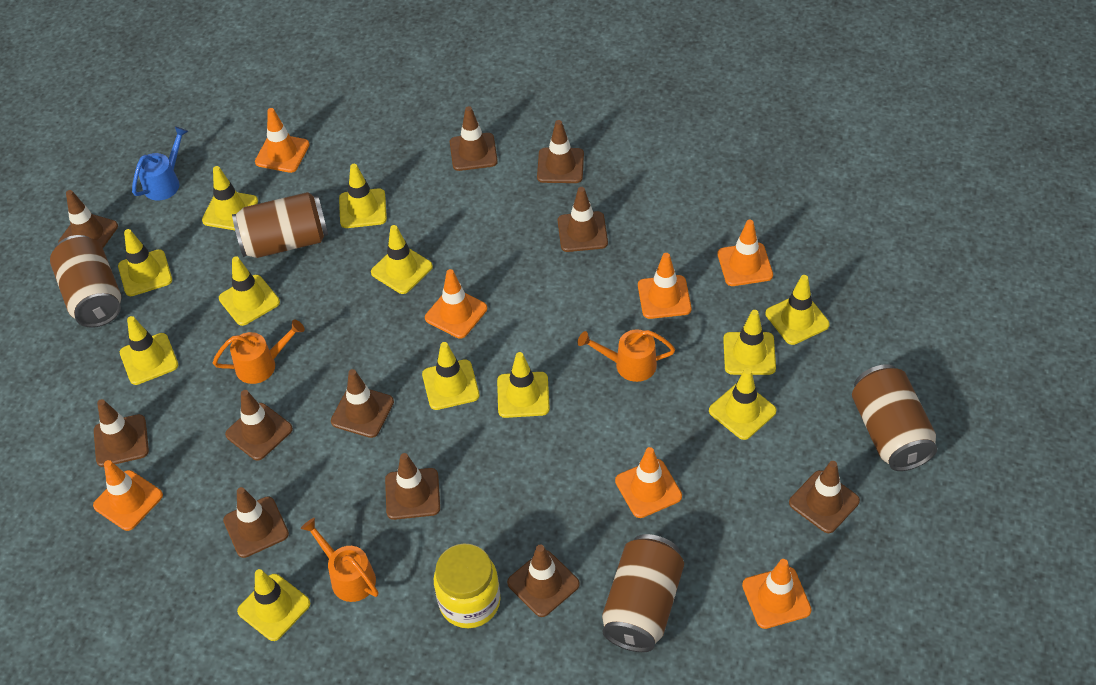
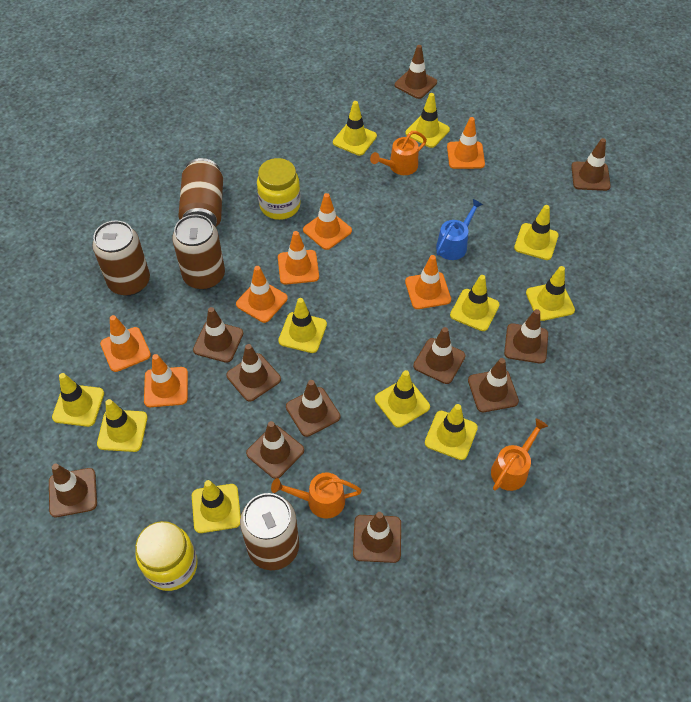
yellow jar: 1 -> 2
yellow traffic cone: 12 -> 11

